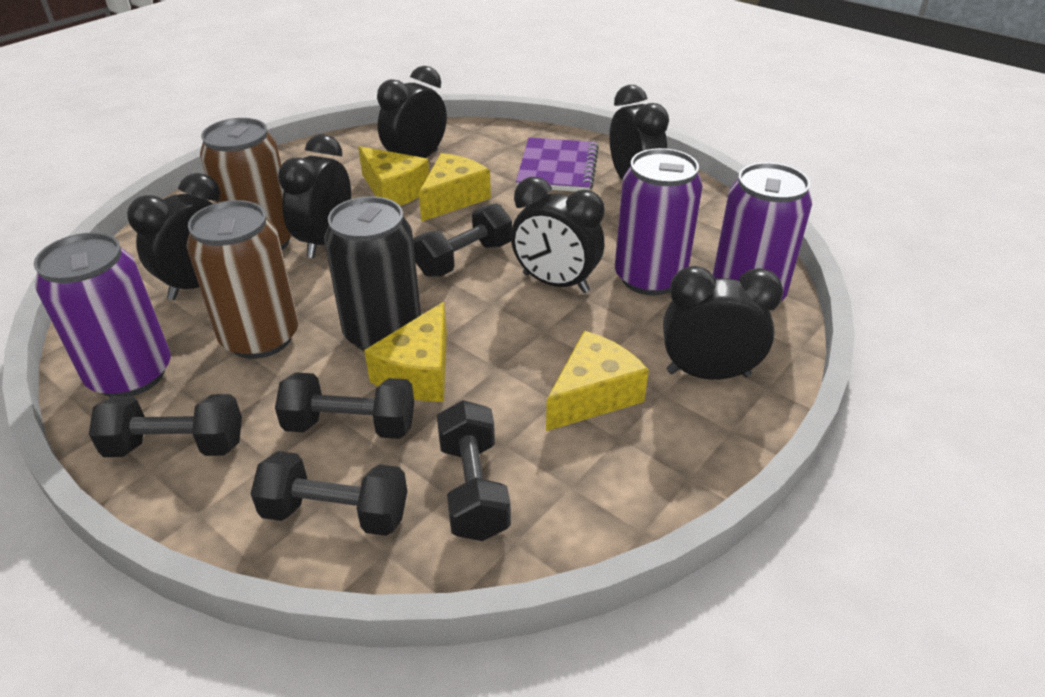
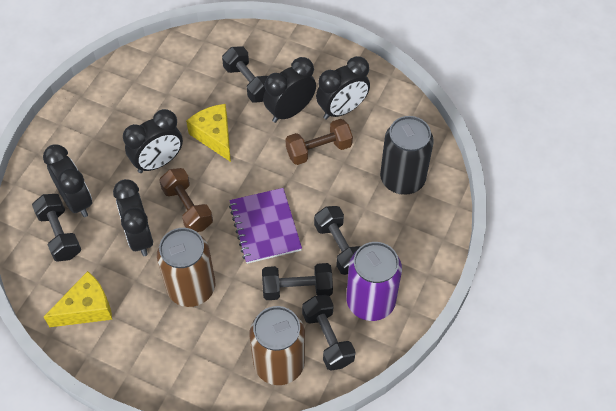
black clock: 6 -> 5
brown dumbbell: 0 -> 2
purple can: 3 -> 1
yellow cheese: 4 -> 2

